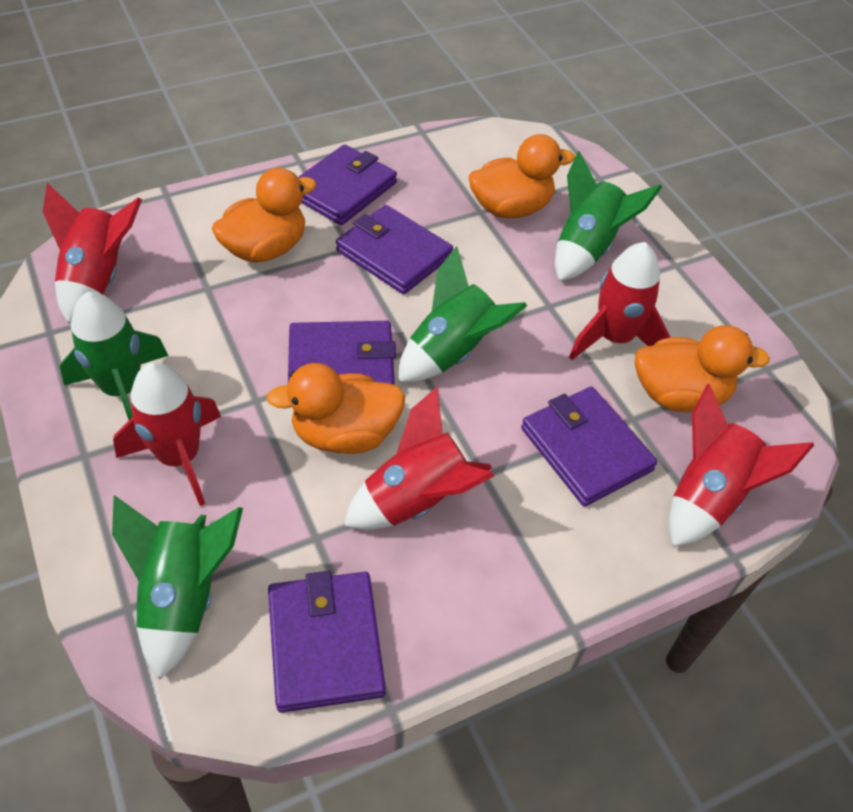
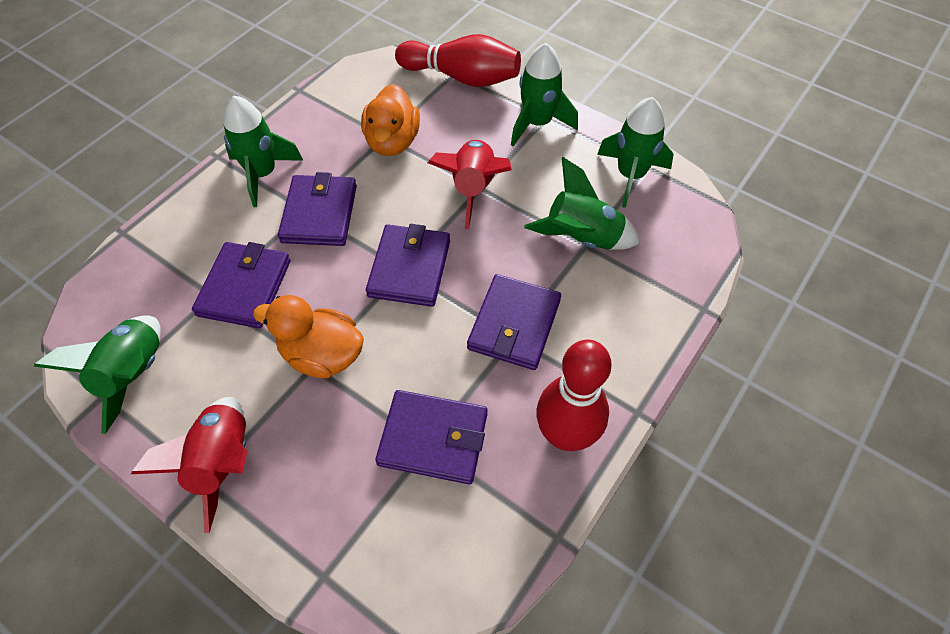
green rocket: 4 -> 5
orange duck: 4 -> 2
red bowling pin: 0 -> 2
red rocket: 5 -> 2

